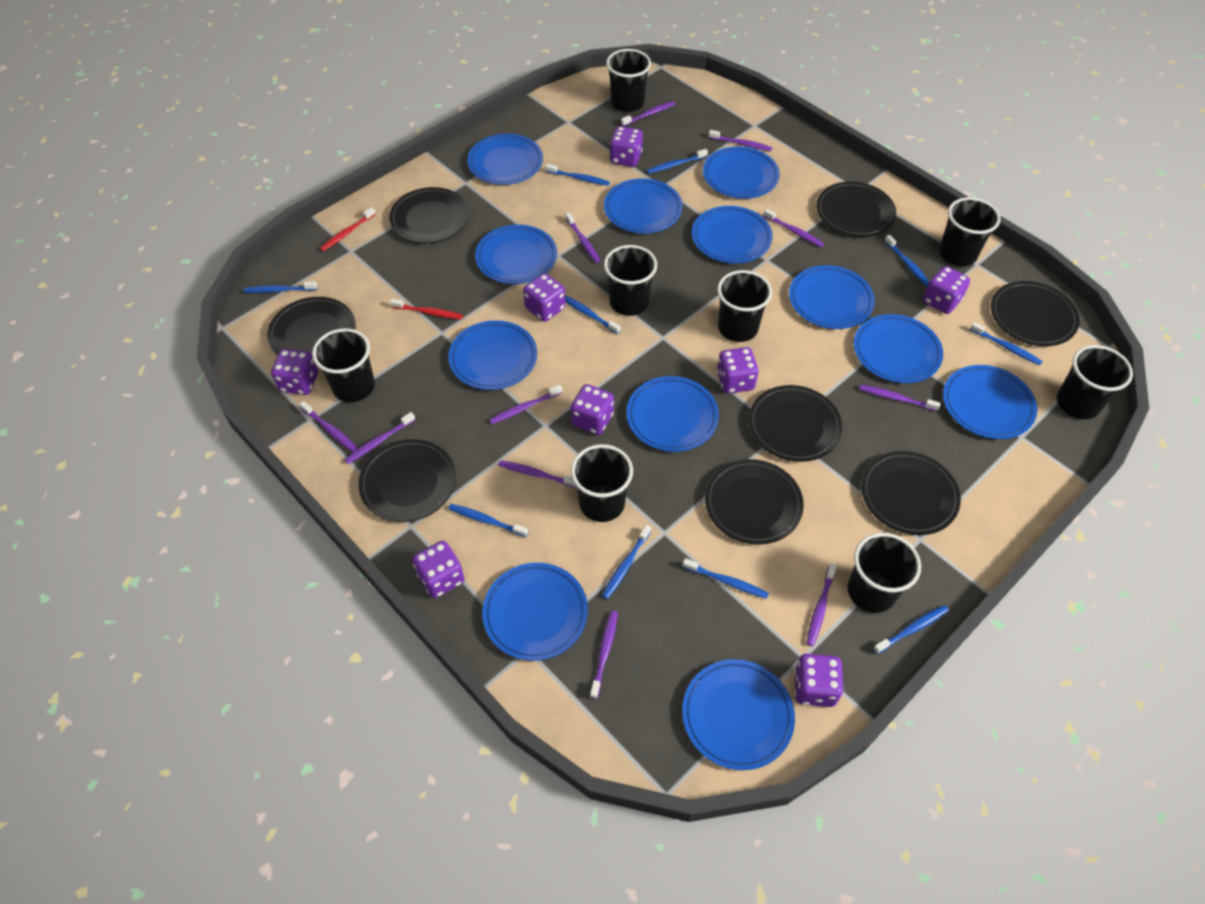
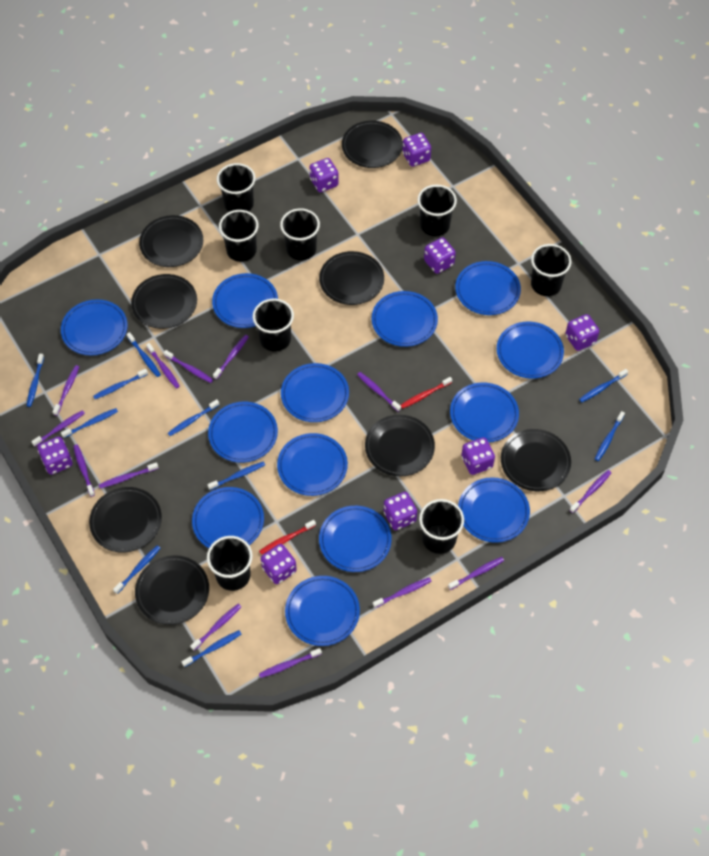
blue plate: 12 -> 13
purple toothbrush: 11 -> 13

